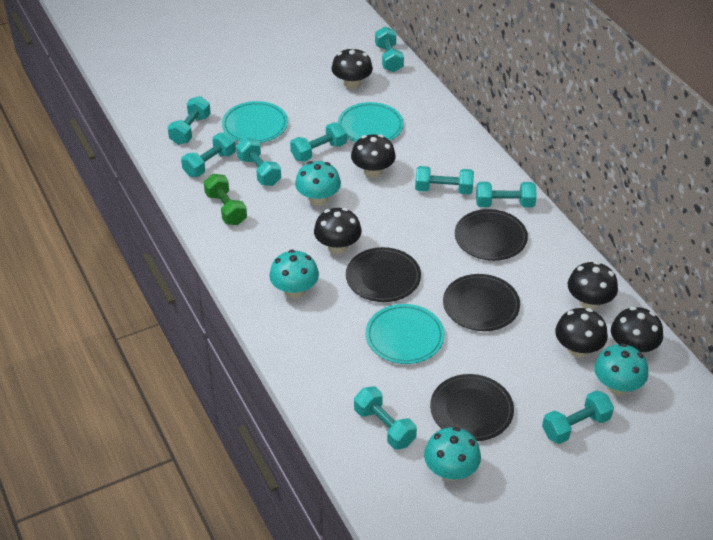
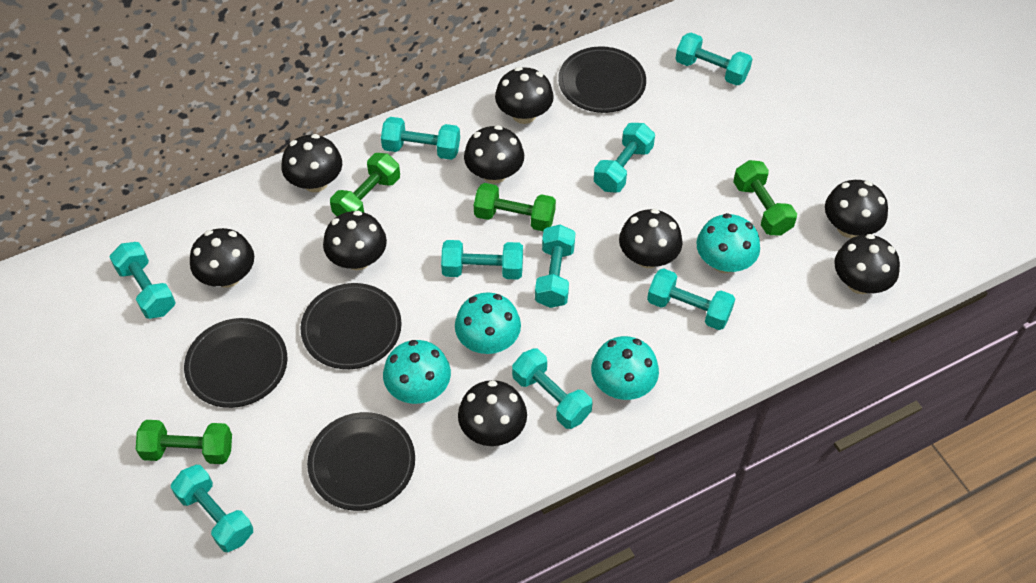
black mushroom: 6 -> 9
green dumbbell: 1 -> 4
turquoise plate: 3 -> 0

